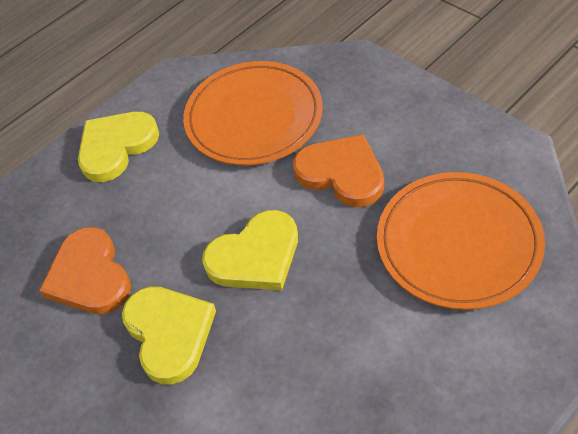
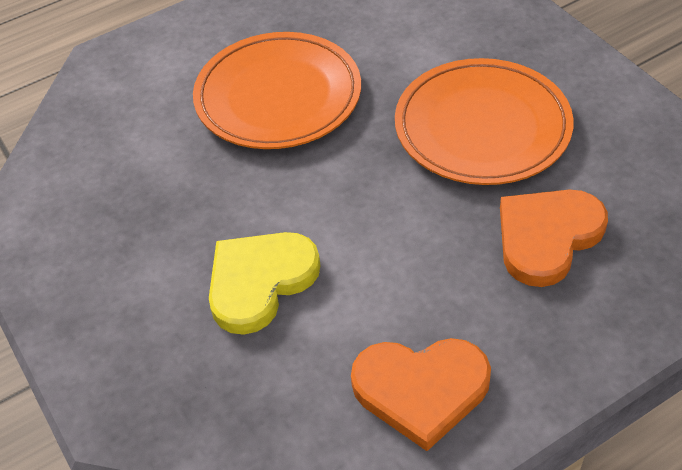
yellow heart: 3 -> 1

